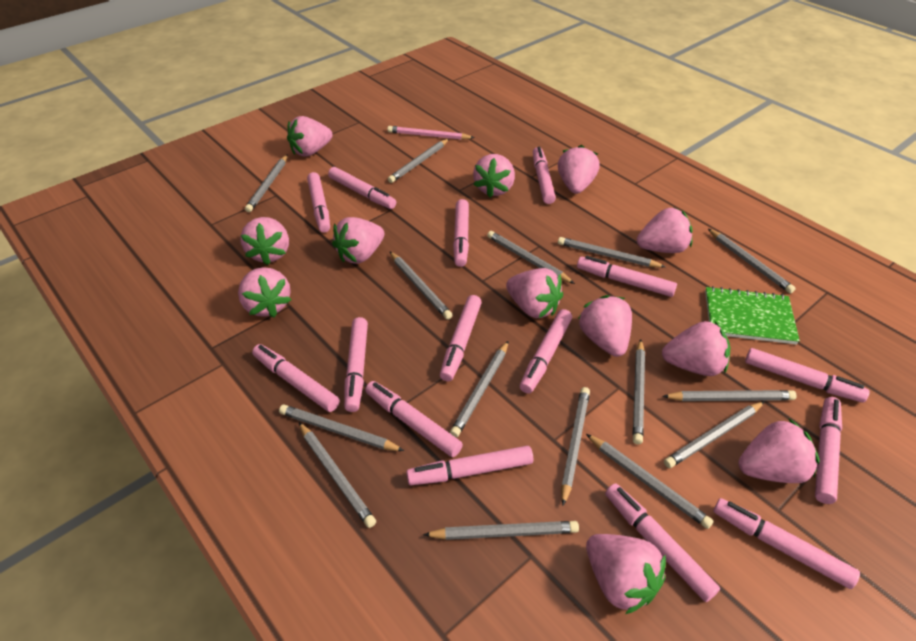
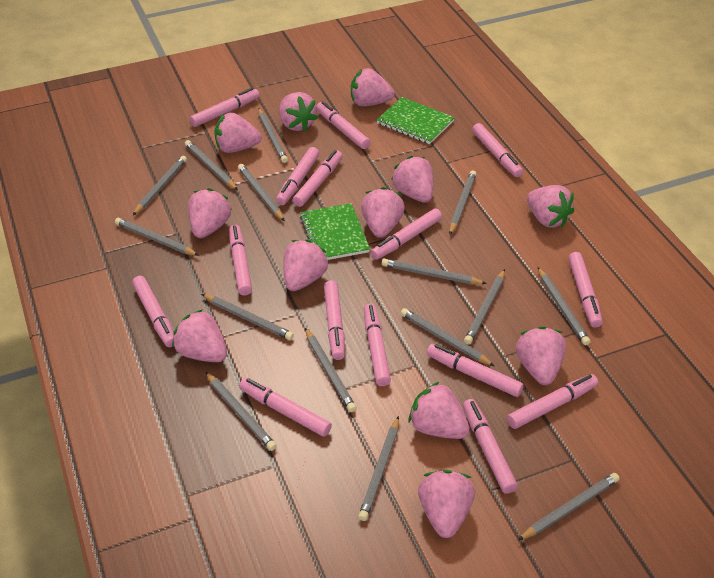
green notebook: 1 -> 2
pink pencil: 1 -> 0

